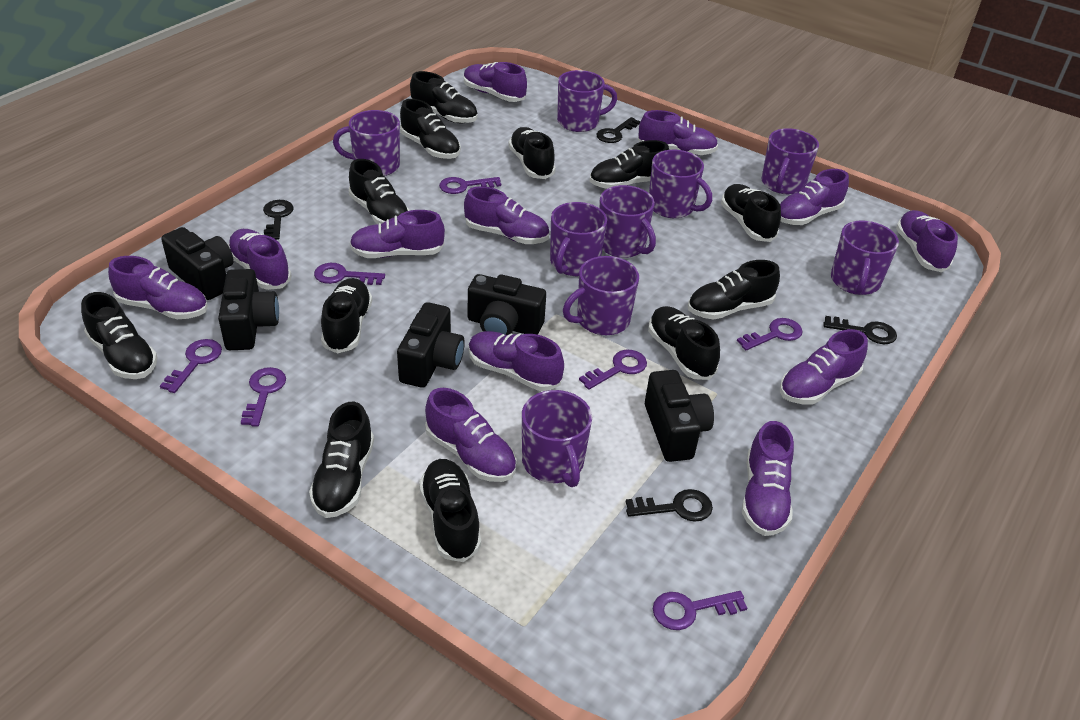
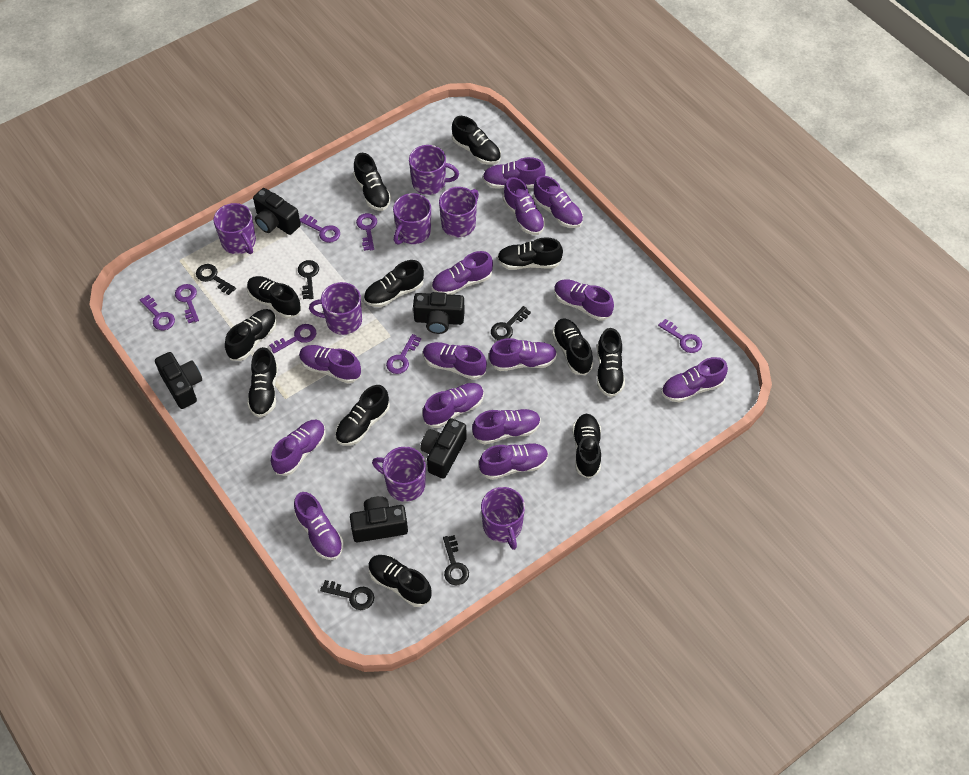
black key: 4 -> 5
purple mug: 9 -> 7
purple shoe: 12 -> 14

